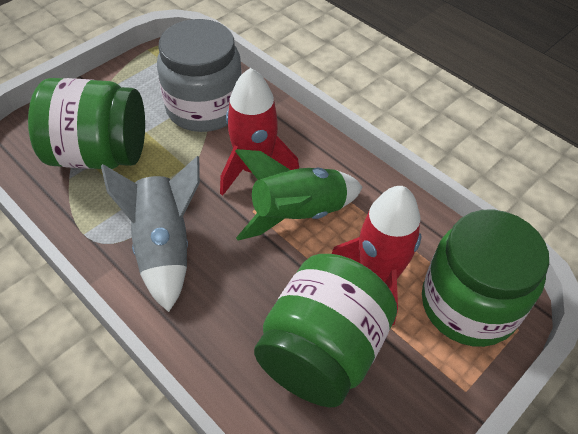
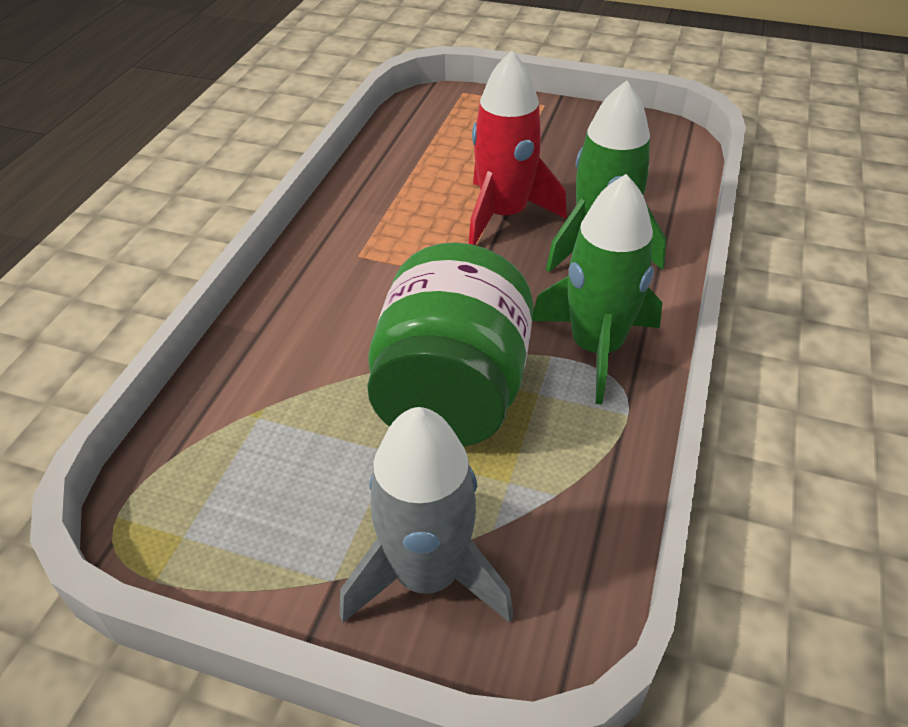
green jar: 3 -> 1
green rocket: 1 -> 2
grey jar: 1 -> 0
red rocket: 2 -> 1

